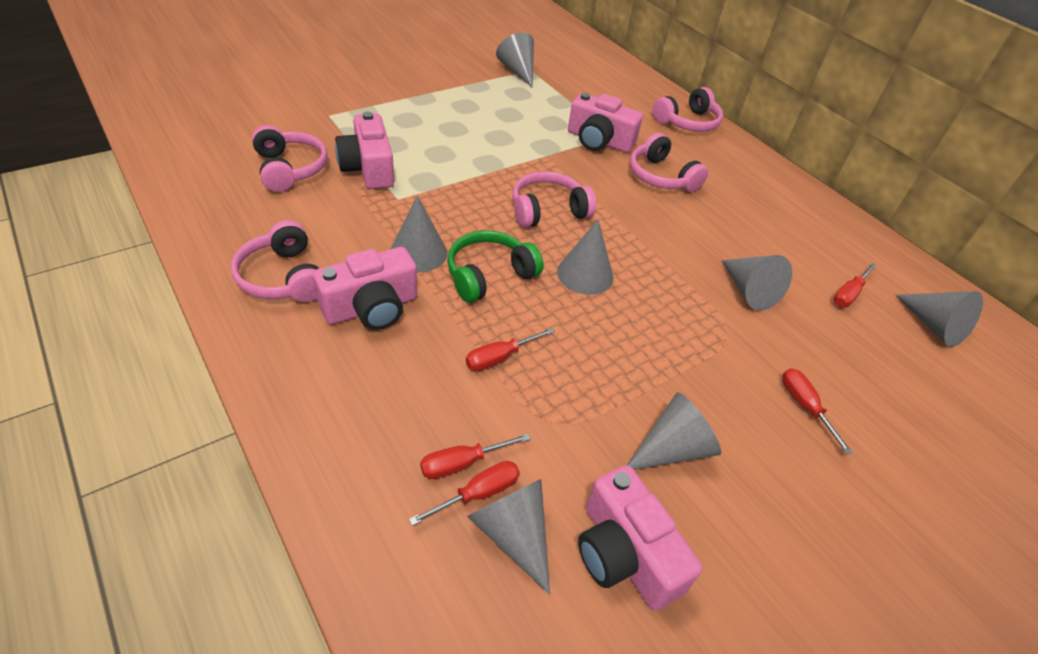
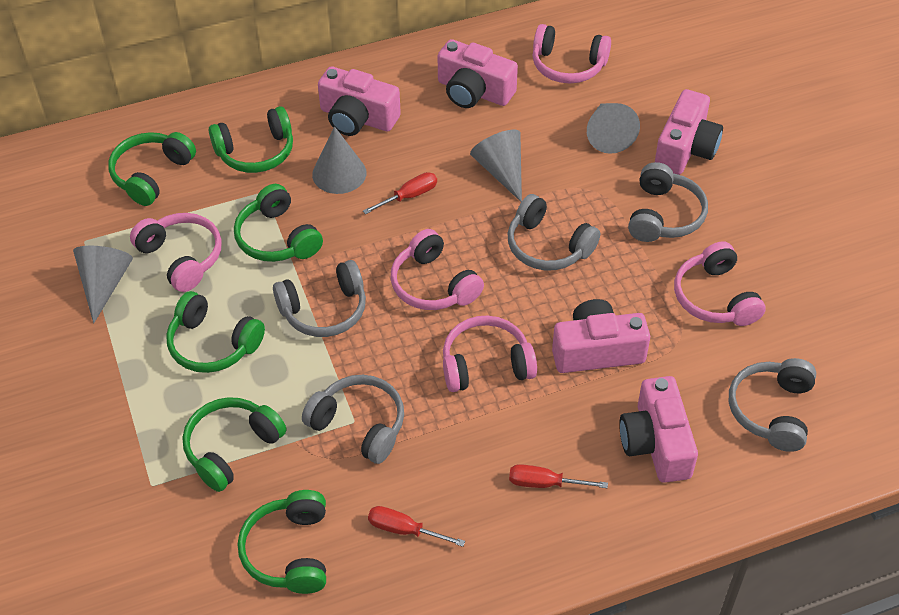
green headphones: 1 -> 6
grey cone: 7 -> 4
grey headphones: 0 -> 5
pink camera: 4 -> 5
red screwdriver: 5 -> 3

